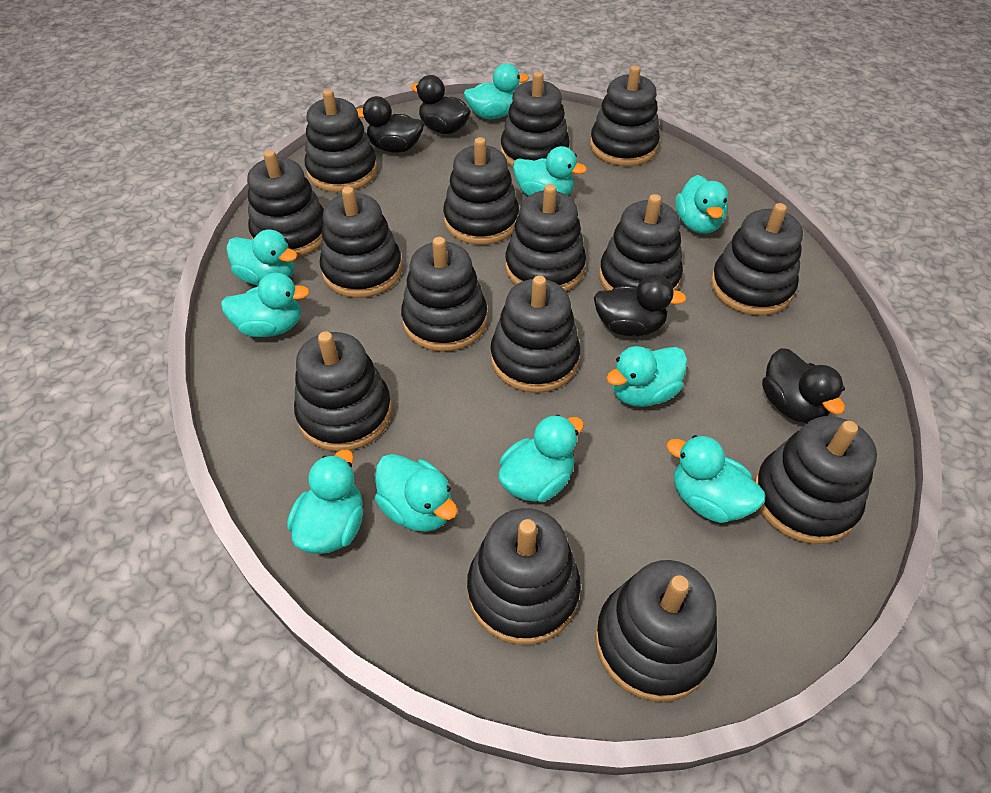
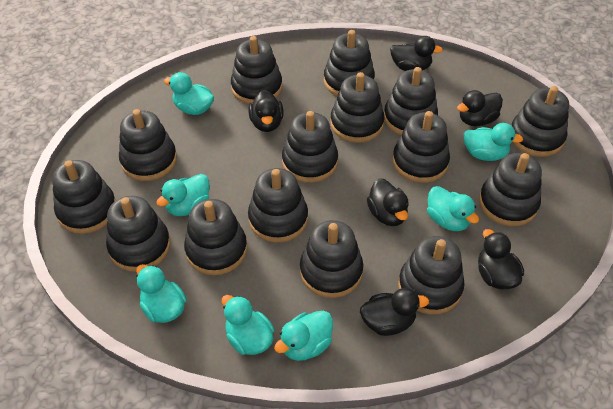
black duck: 4 -> 6
turquoise duck: 10 -> 7

